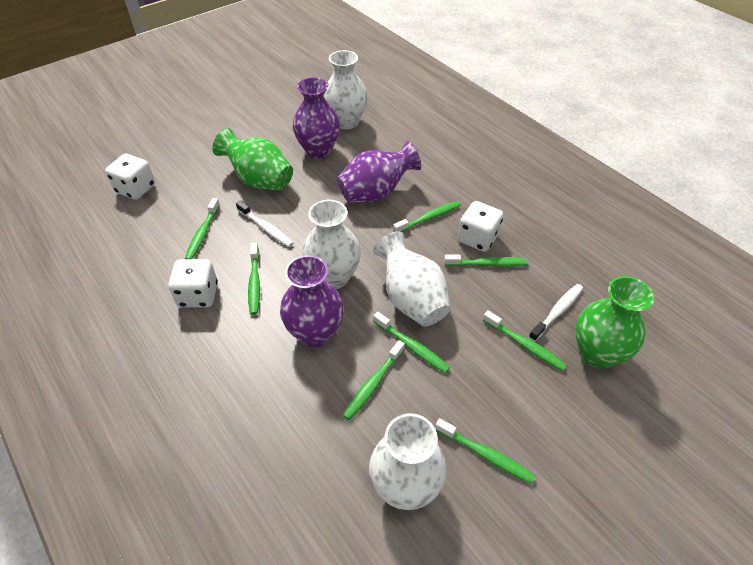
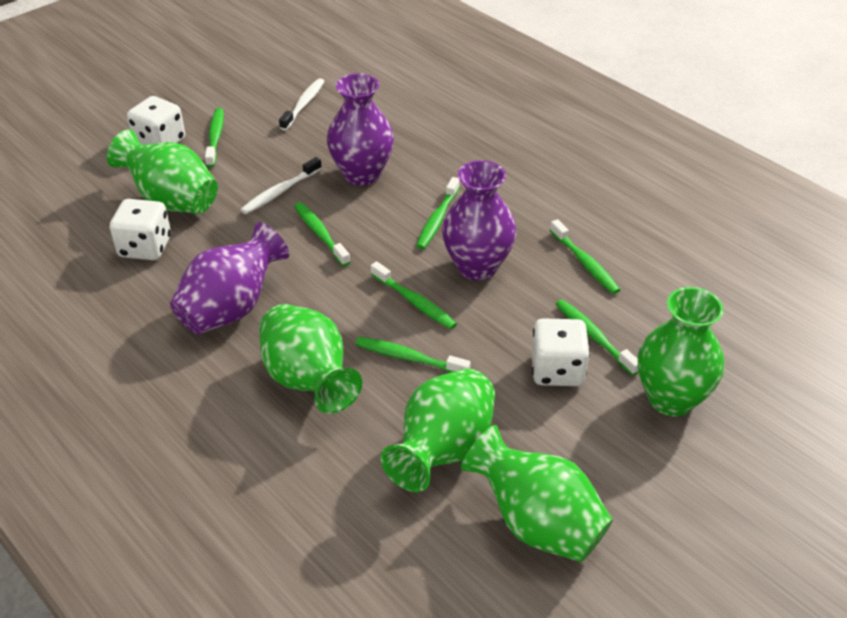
green toothbrush: 8 -> 7
green vase: 2 -> 5
white vase: 4 -> 0

